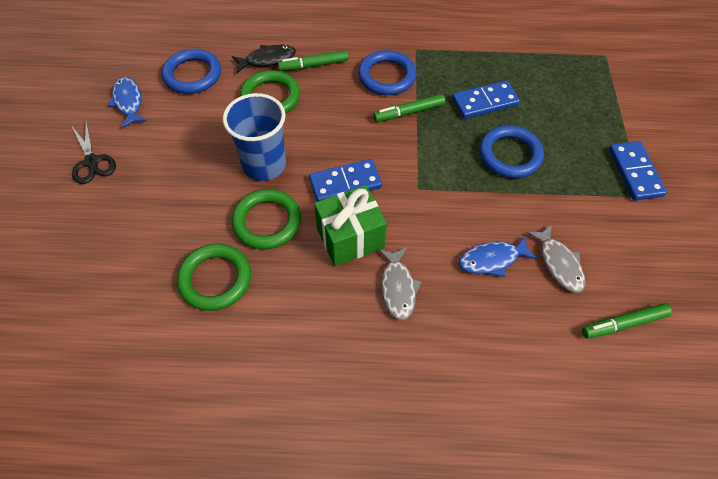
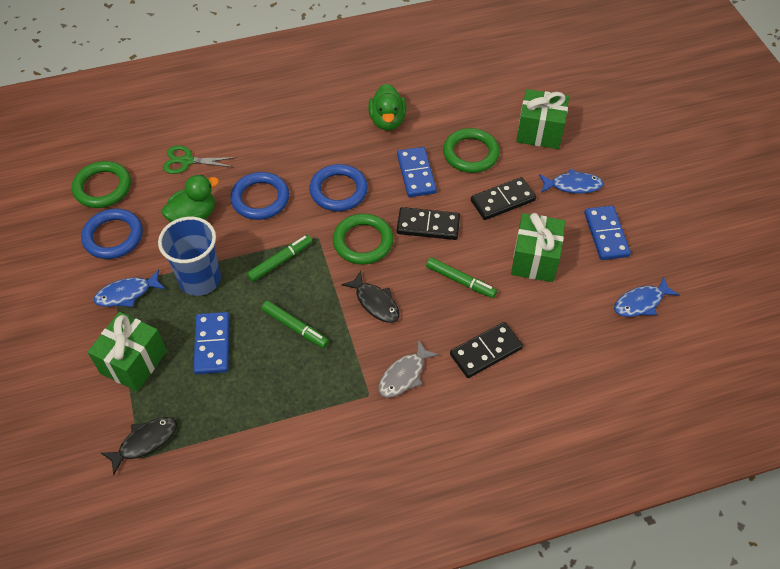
black domino: 0 -> 3
black fish: 1 -> 2
black scissors: 1 -> 0
blue fish: 2 -> 3
green duck: 0 -> 2
green gift: 1 -> 3
green scissors: 0 -> 1
grey fish: 2 -> 1

